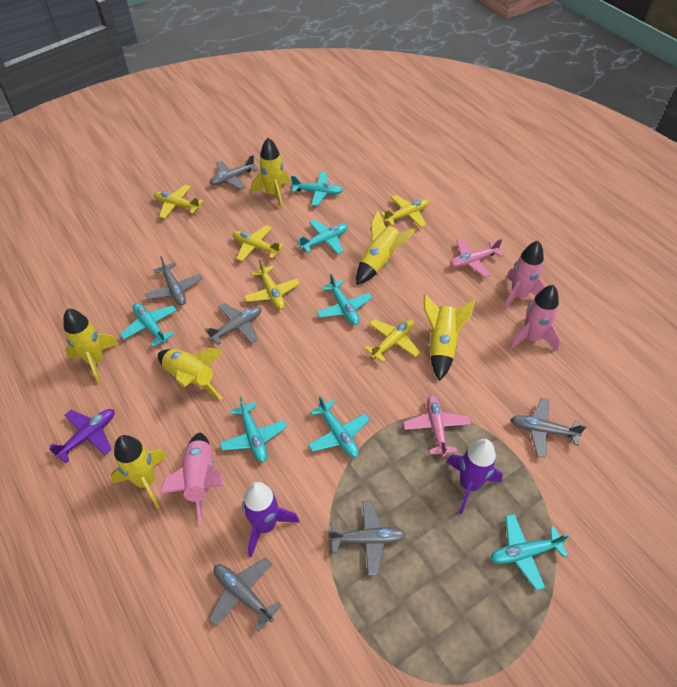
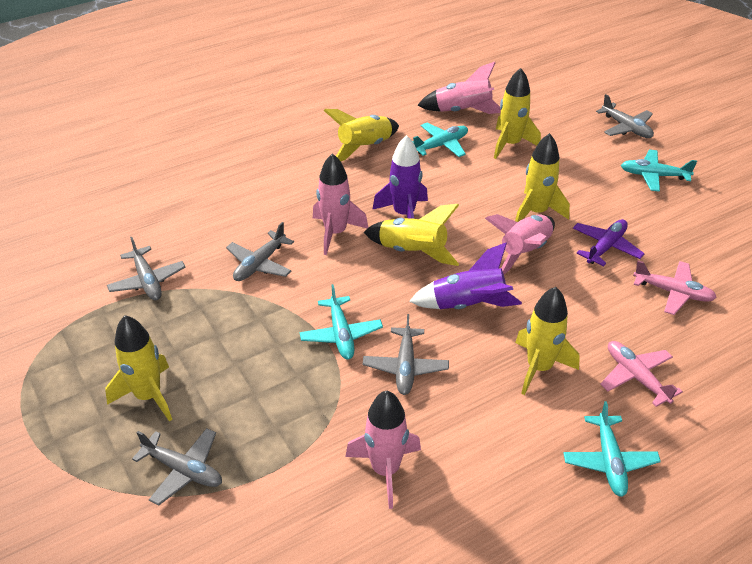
grey plane: 6 -> 5
pink rocket: 3 -> 4
turquoise plane: 7 -> 4
yellow plane: 5 -> 0

